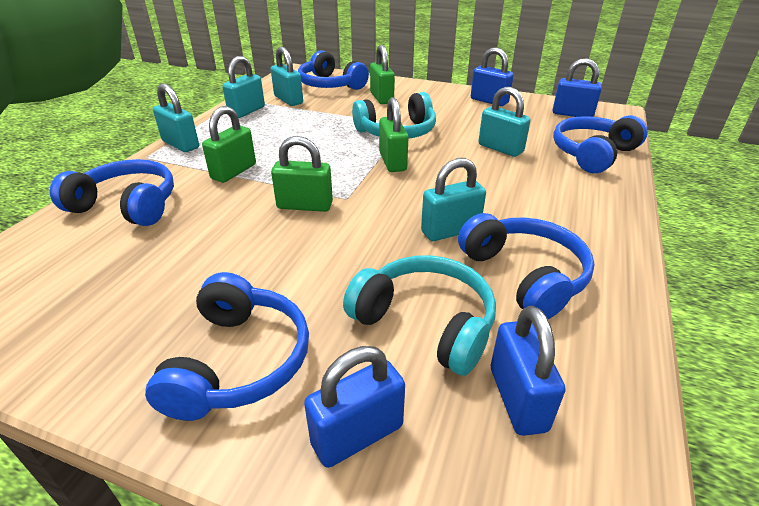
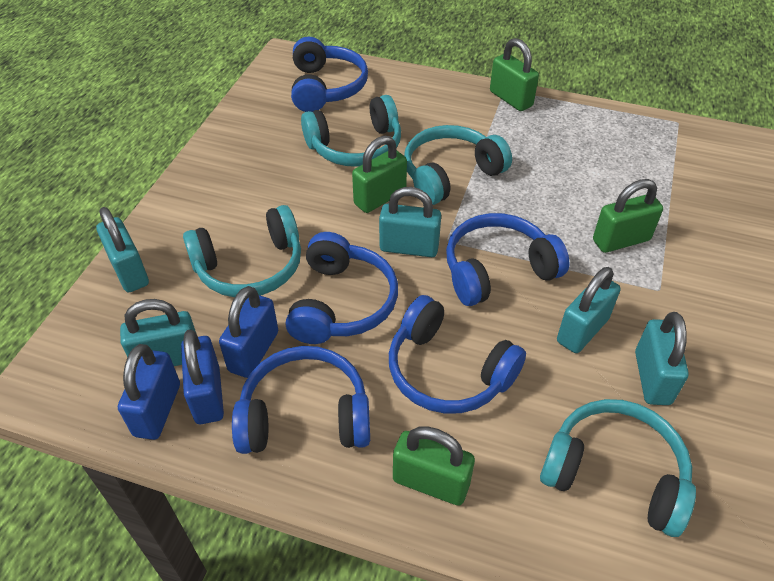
blue padlock: 4 -> 3
turquoise headphones: 2 -> 4

